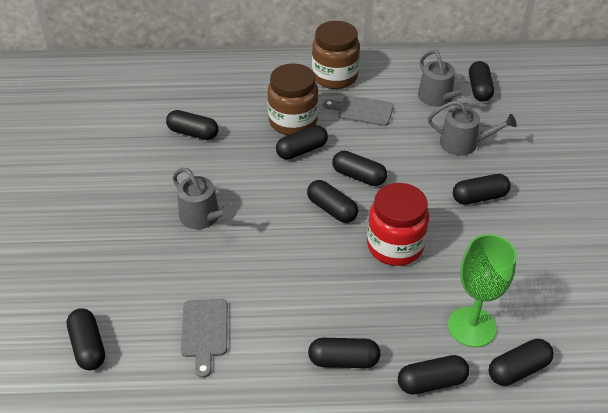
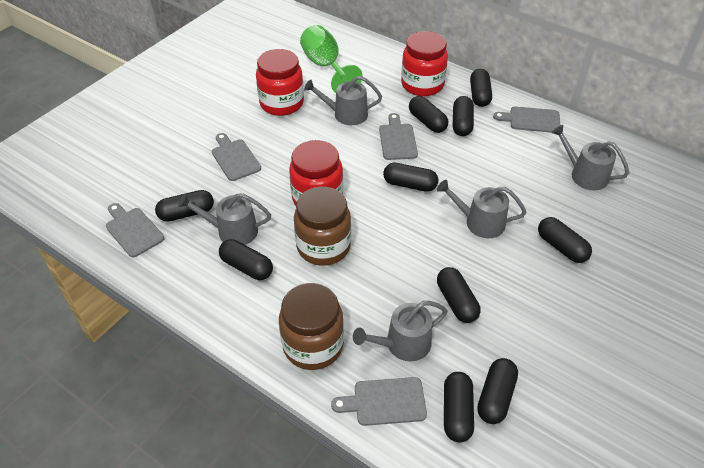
grey cutting board: 2 -> 5
grey watering can: 3 -> 5
red jar: 1 -> 3

